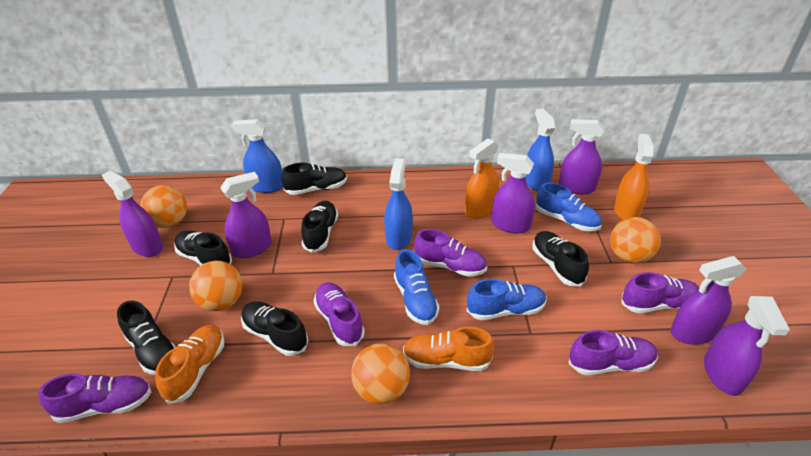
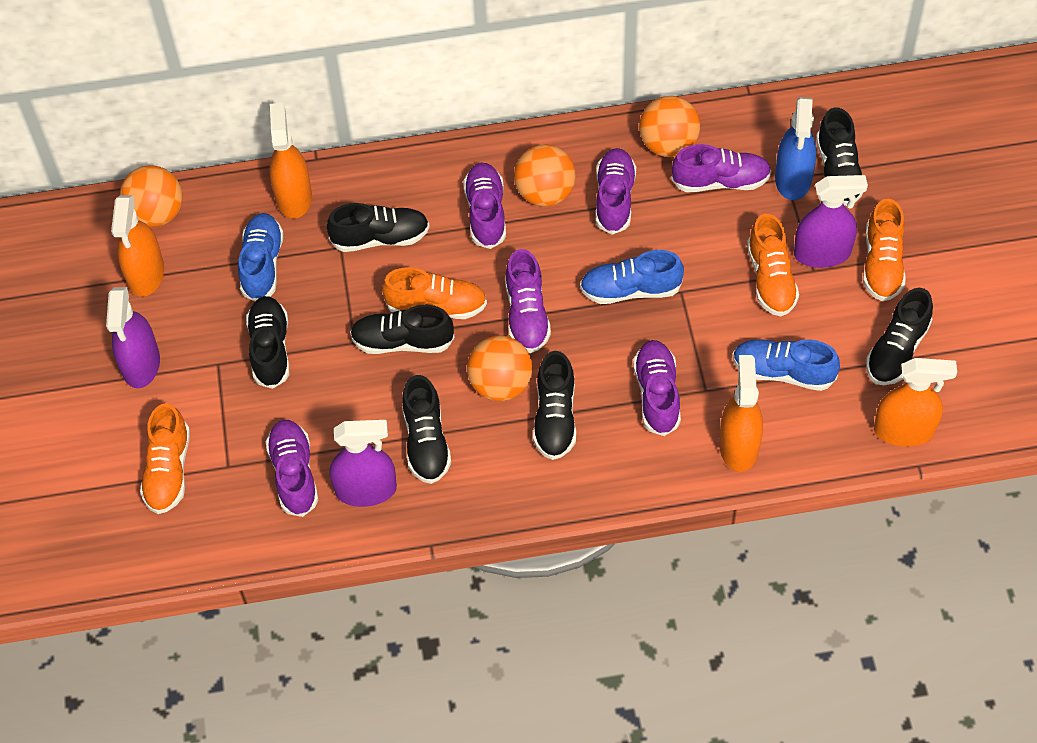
black shoe: 6 -> 7
blue spray bottle: 3 -> 1
orange shoe: 2 -> 4
orange spray bottle: 2 -> 4
purple shoe: 5 -> 6
purple spray bottle: 6 -> 3

